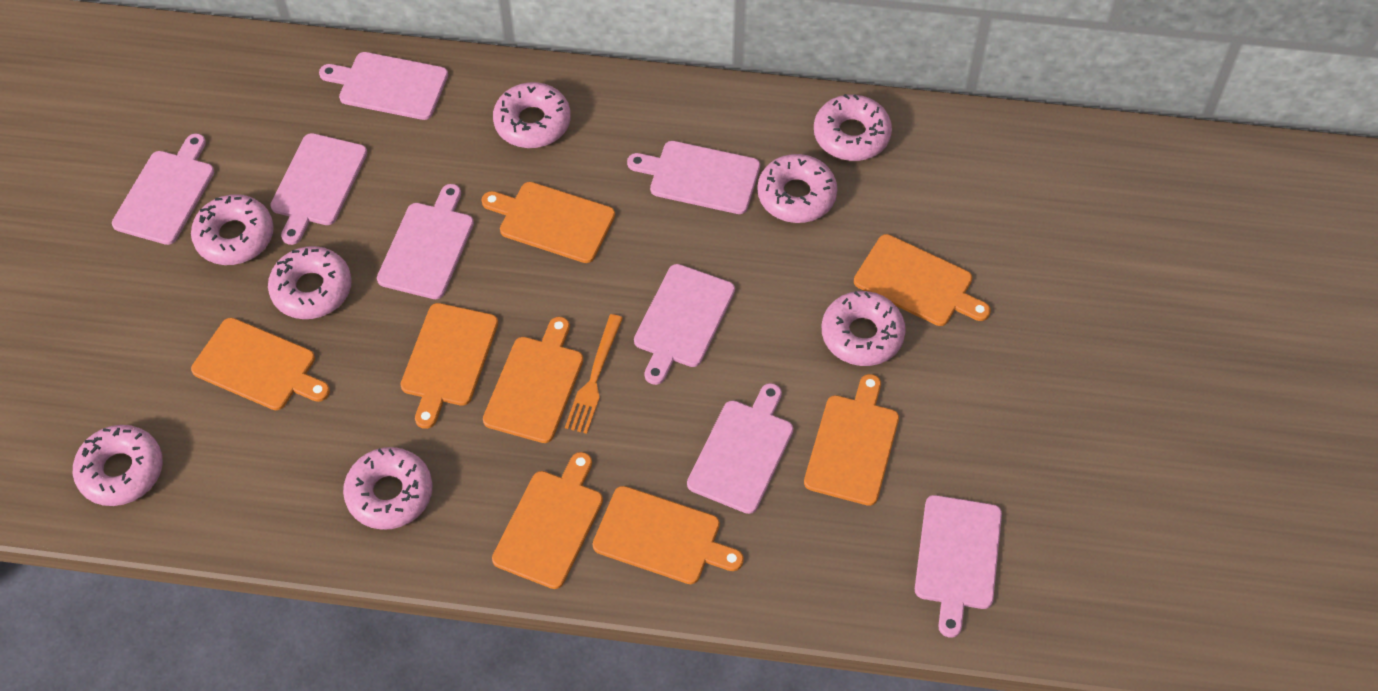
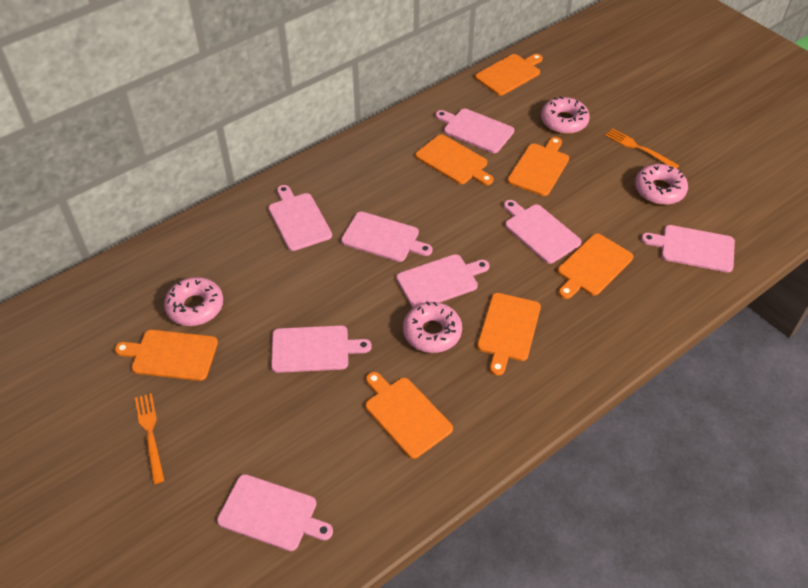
orange cutting board: 8 -> 7
orange fork: 1 -> 2
pink donut: 8 -> 4

